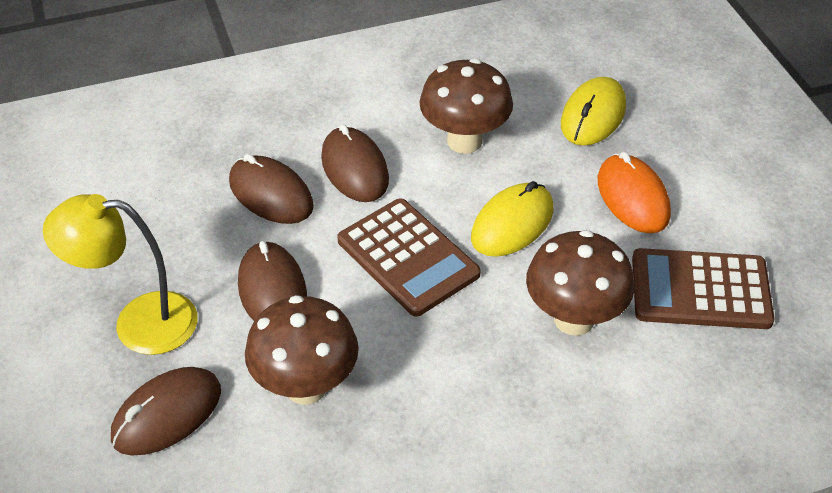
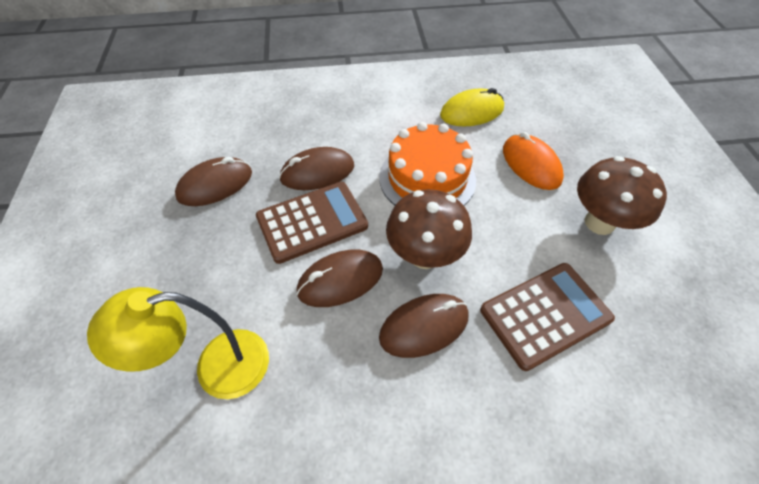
brown mushroom: 3 -> 2
orange cake: 0 -> 1
yellow mouse: 2 -> 1

